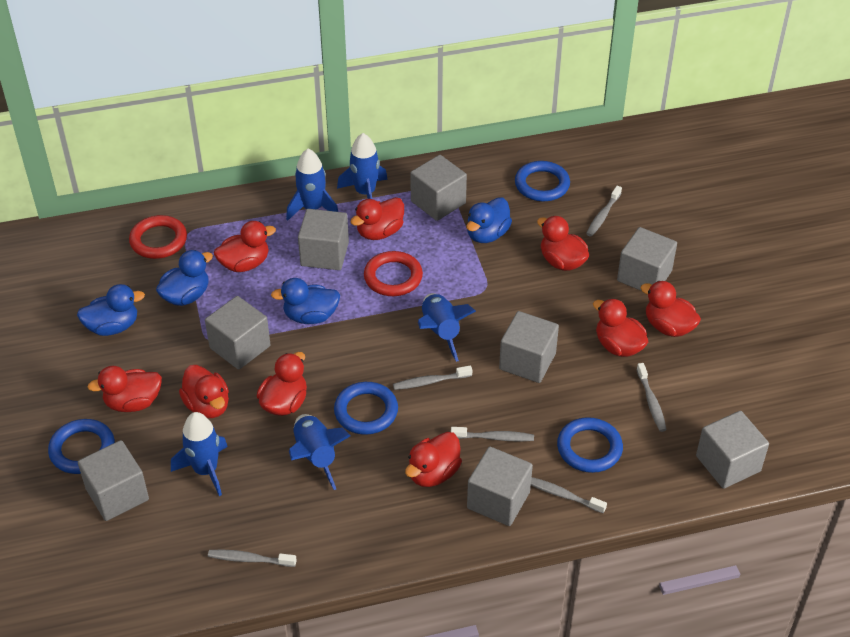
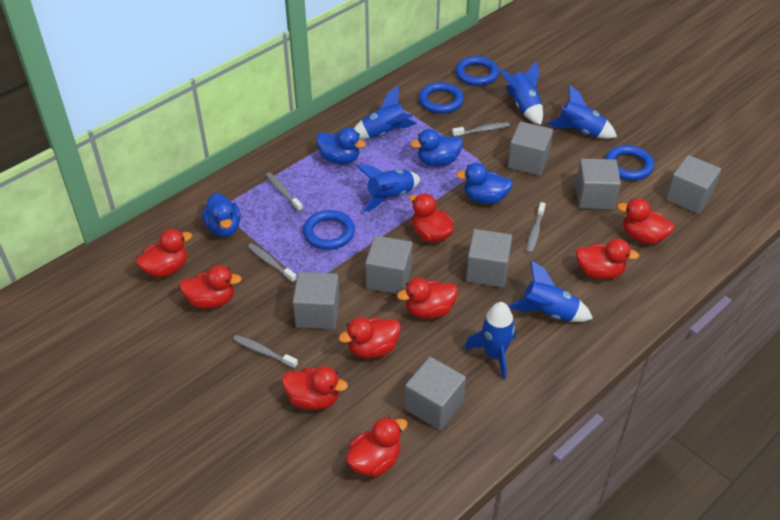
blue rocket: 5 -> 6
grey cube: 8 -> 7
grey toothbrush: 6 -> 5
red ring: 2 -> 0

